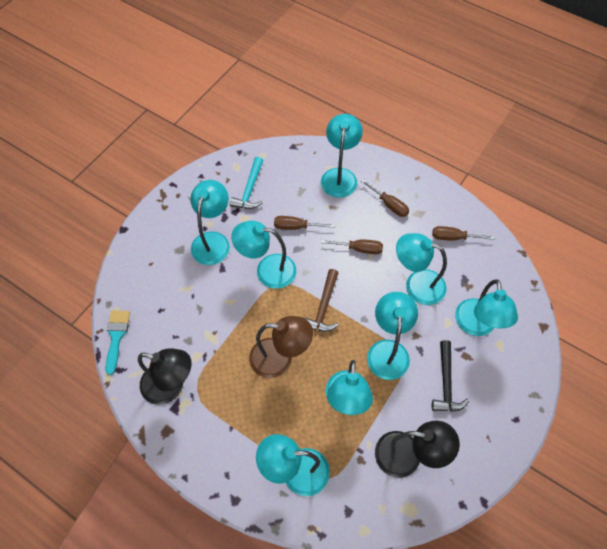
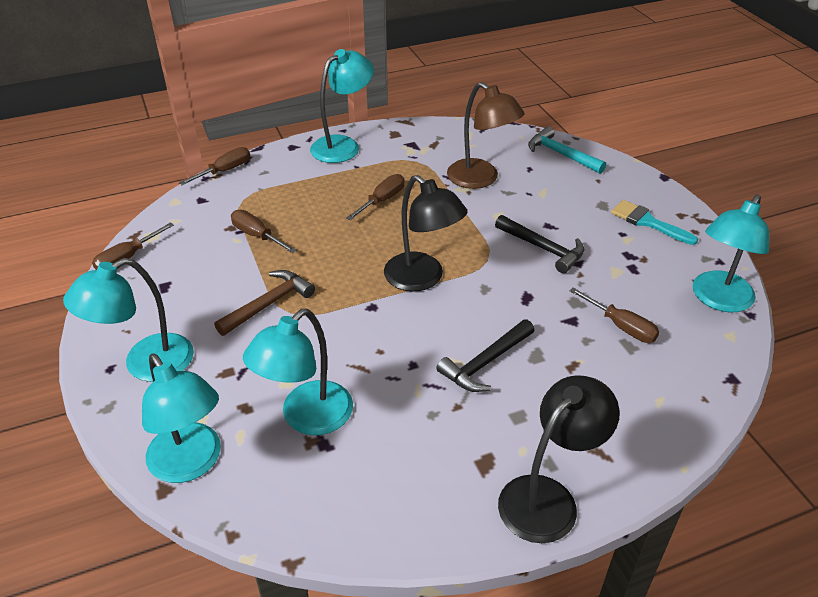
black hammer: 1 -> 2
brown screwdriver: 4 -> 5
turquoise lamp: 8 -> 5

